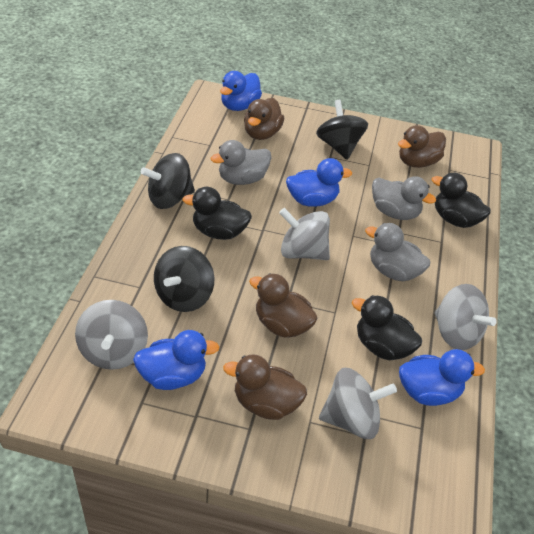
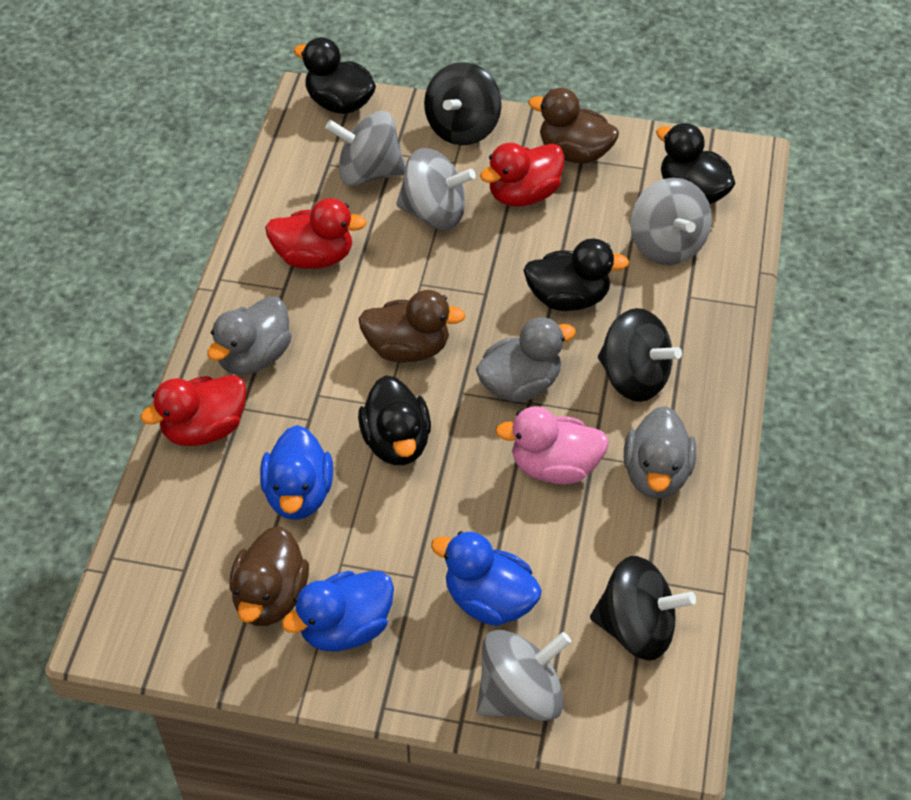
black duck: 3 -> 4
blue duck: 4 -> 3
brown duck: 4 -> 3
pink duck: 0 -> 1
red duck: 0 -> 3

